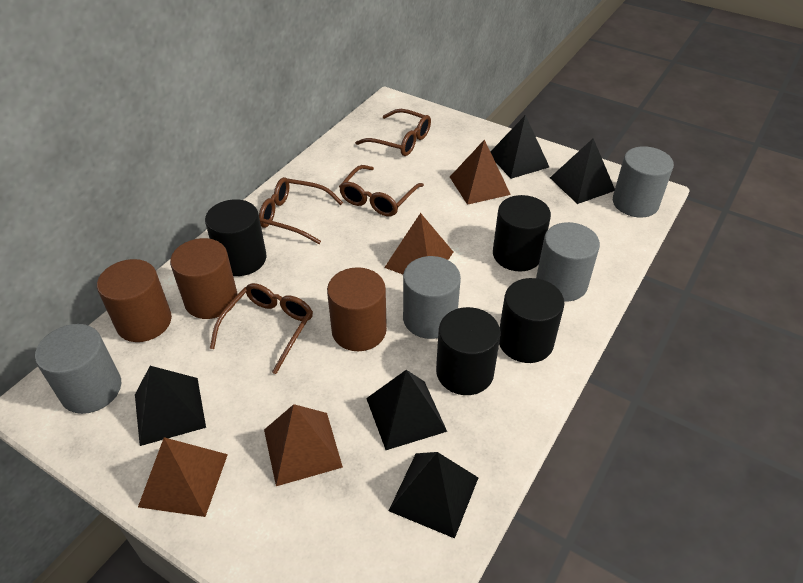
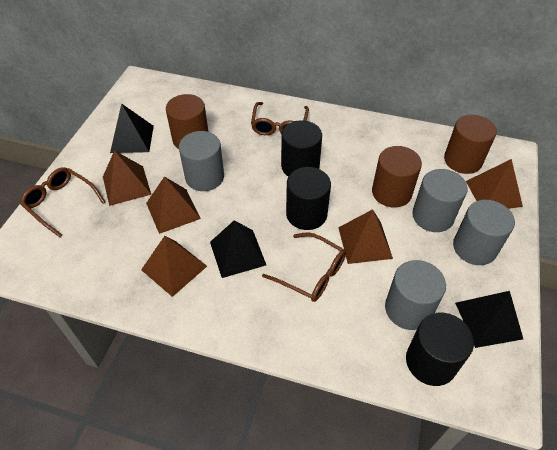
black cylinder: 4 -> 3
black pyramid: 5 -> 3
brown glasses: 4 -> 3
brown pyramid: 4 -> 5

